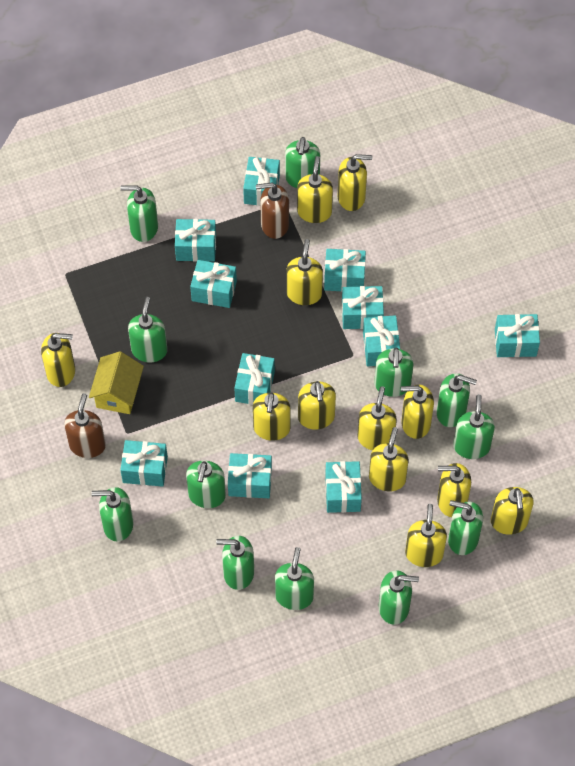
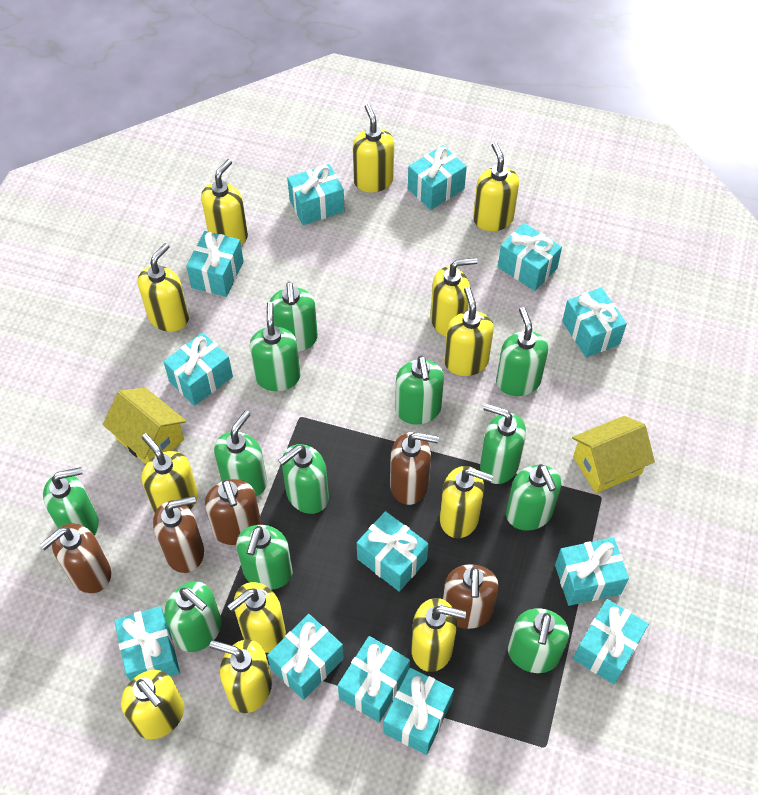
brown soap dispenser: 2 -> 5
turquoise gift: 11 -> 13
yellow house: 1 -> 2

